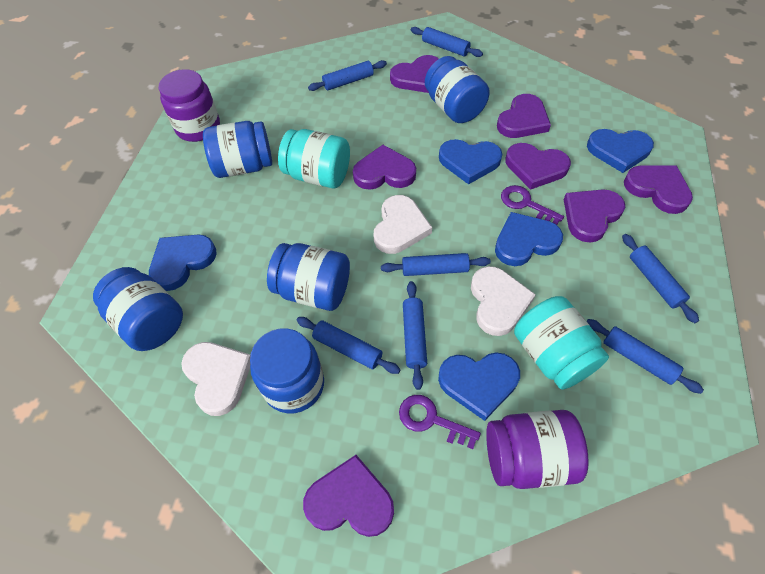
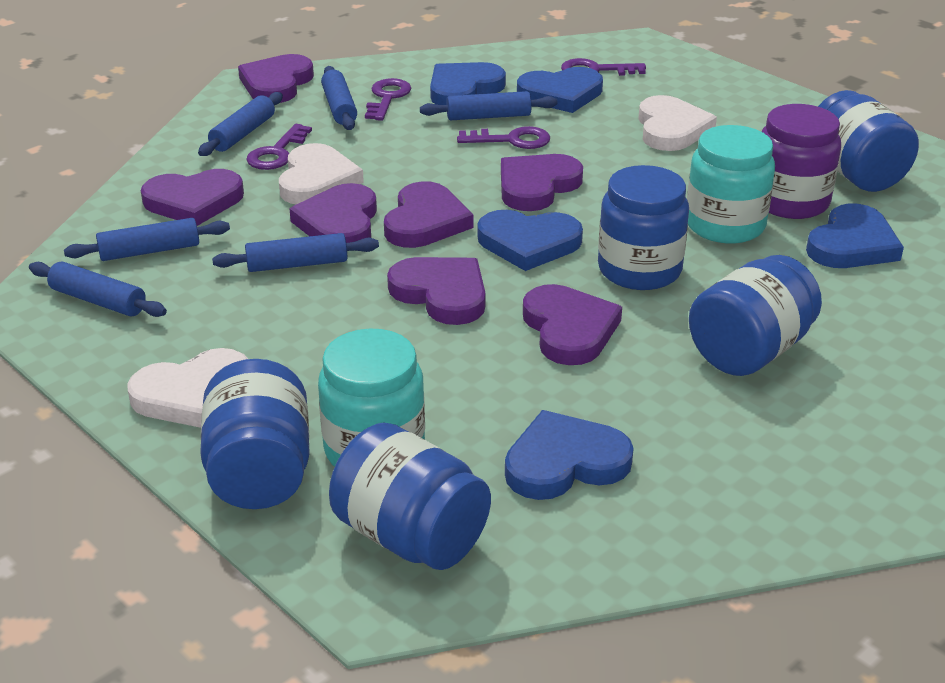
blue rolling pin: 7 -> 6
purple jar: 2 -> 1
purple key: 2 -> 4

